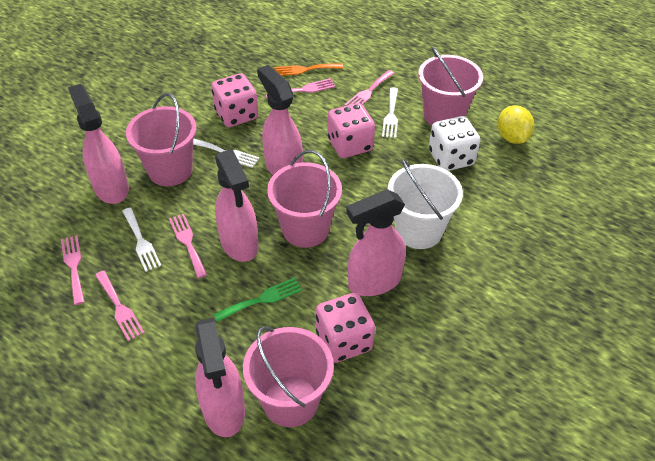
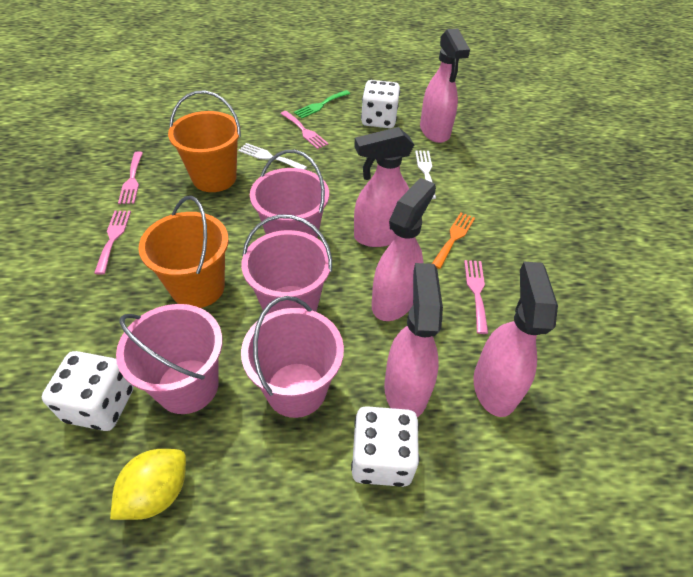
orange bucket: 0 -> 2
pink dice: 3 -> 0
pink fork: 5 -> 4
white bucket: 1 -> 0
white dice: 1 -> 3
white fork: 3 -> 2

